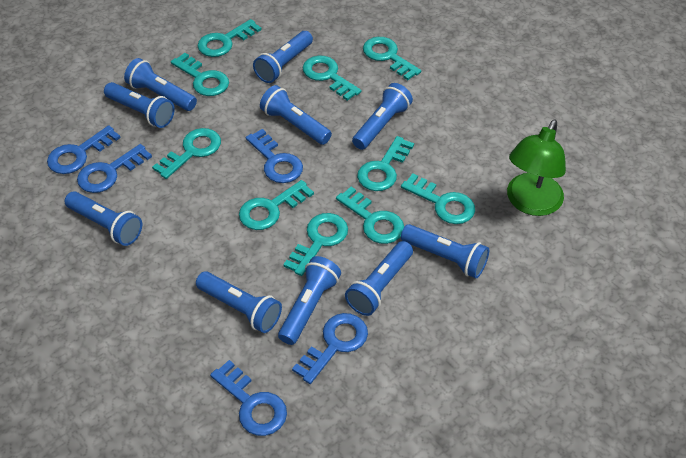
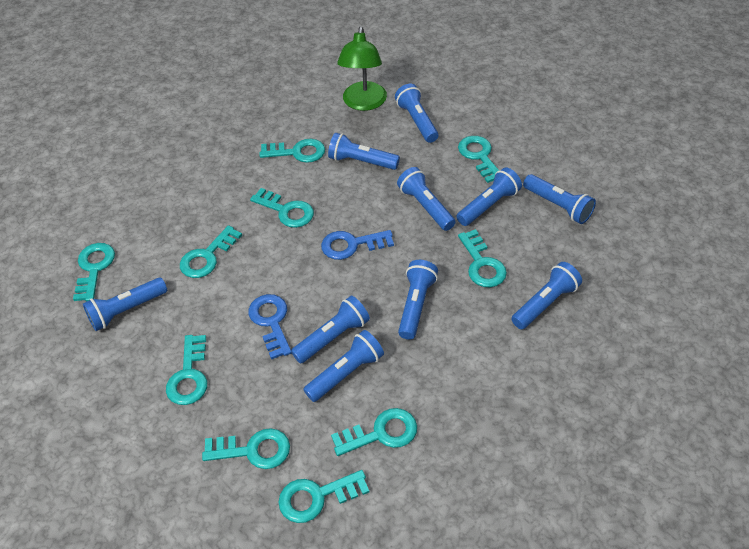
blue key: 5 -> 2

